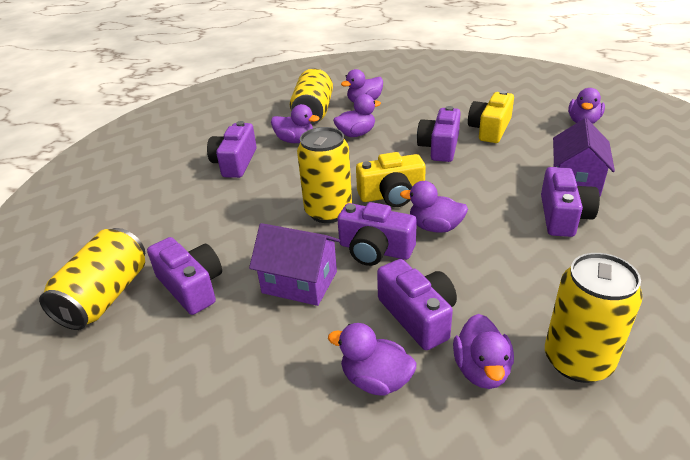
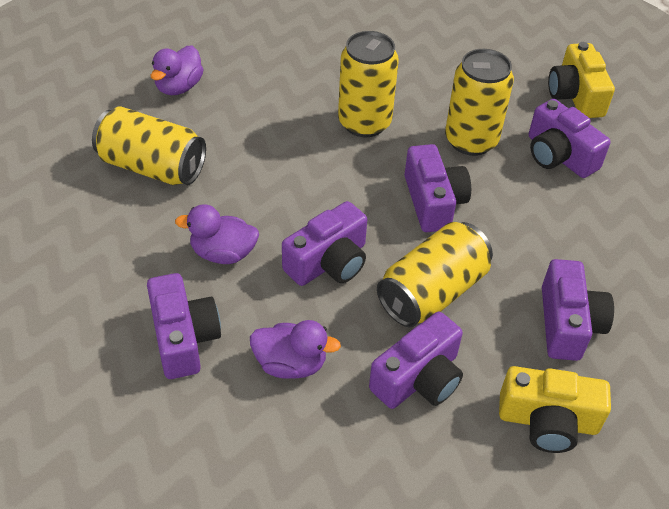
purple duck: 7 -> 3
purple house: 2 -> 0

